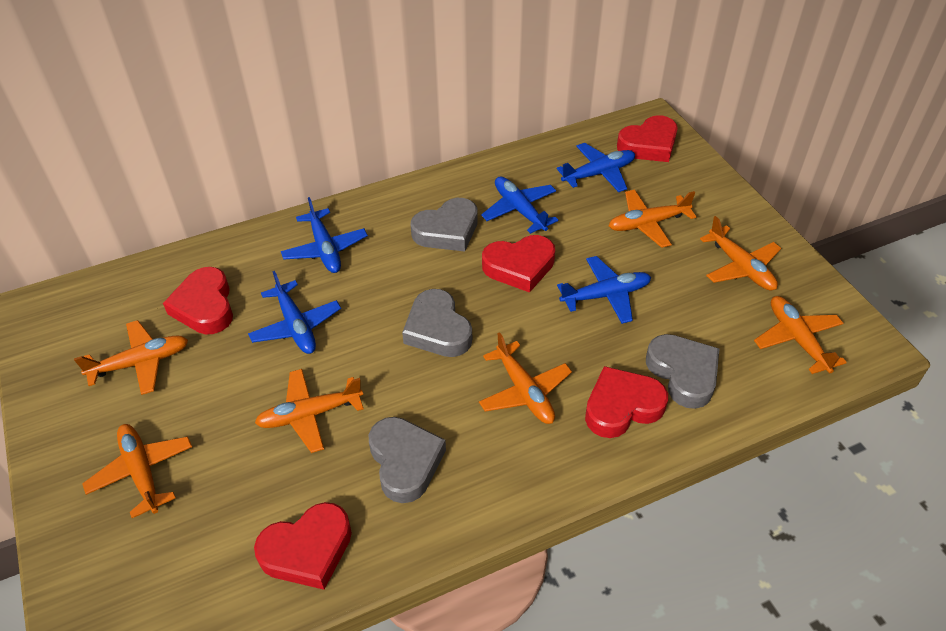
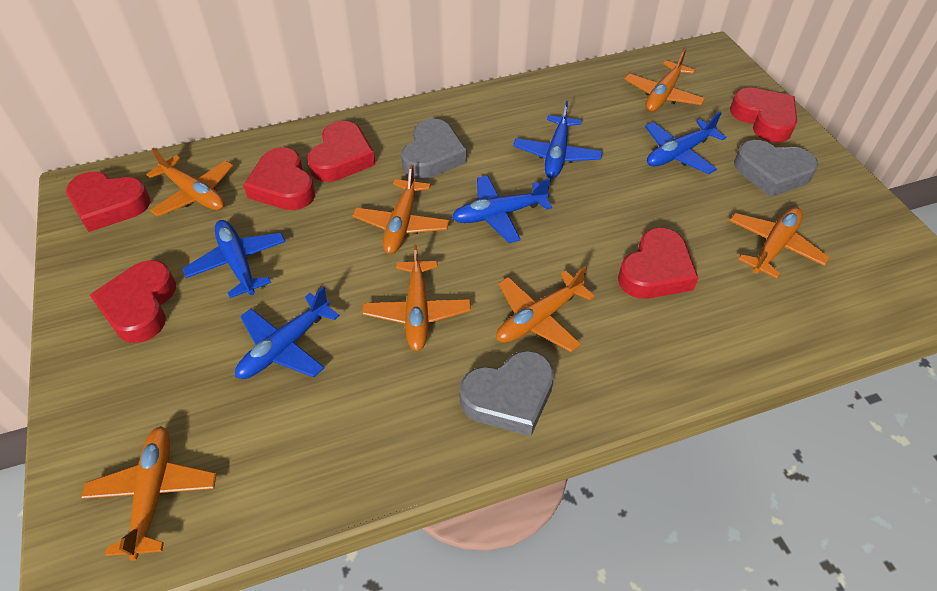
grey heart: 4 -> 3
red heart: 5 -> 6

